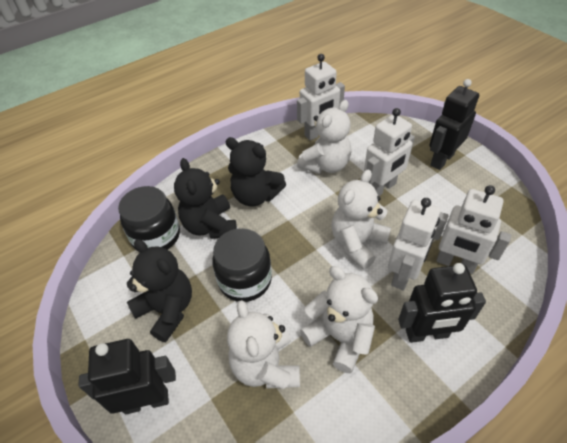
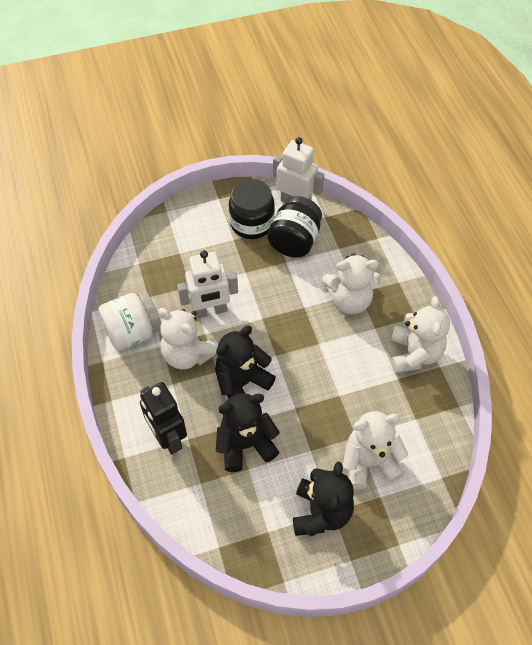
black robot: 3 -> 1
white jar: 0 -> 1
white robot: 4 -> 2

